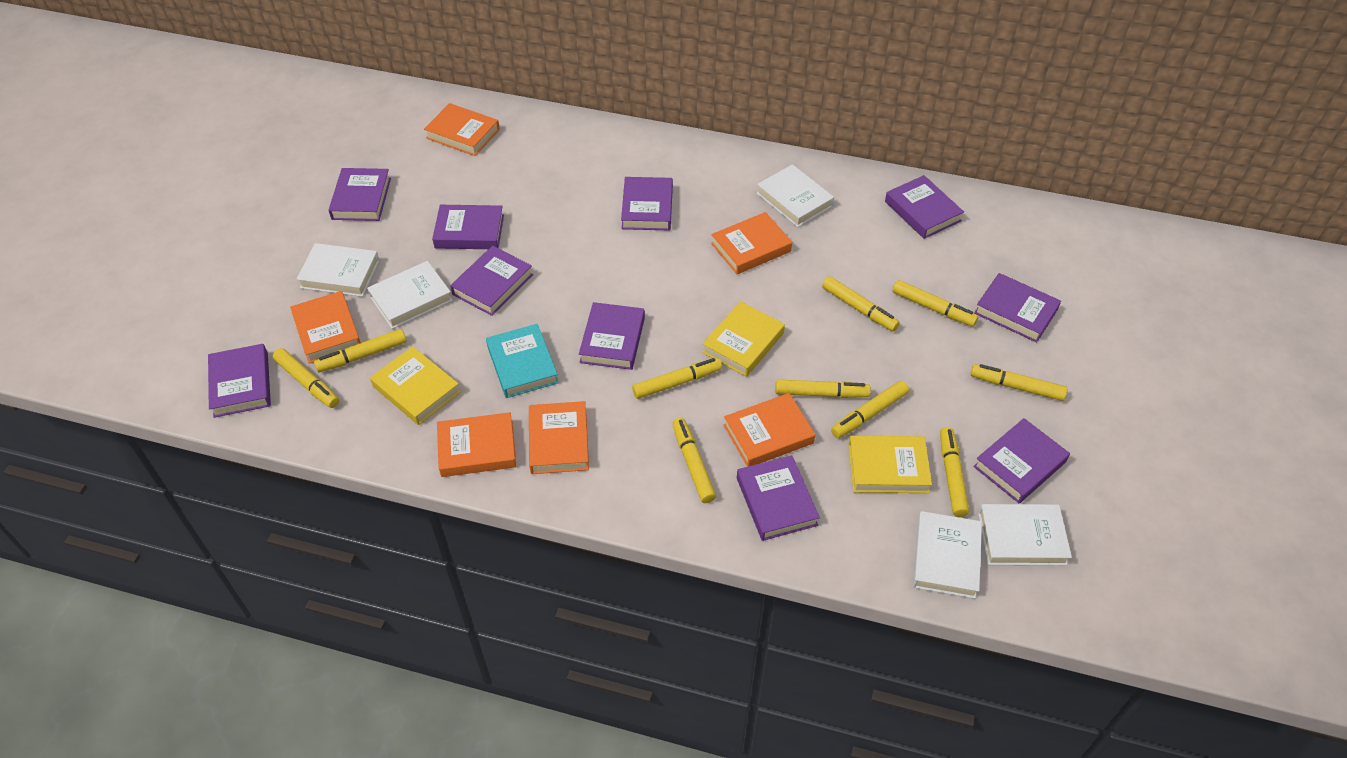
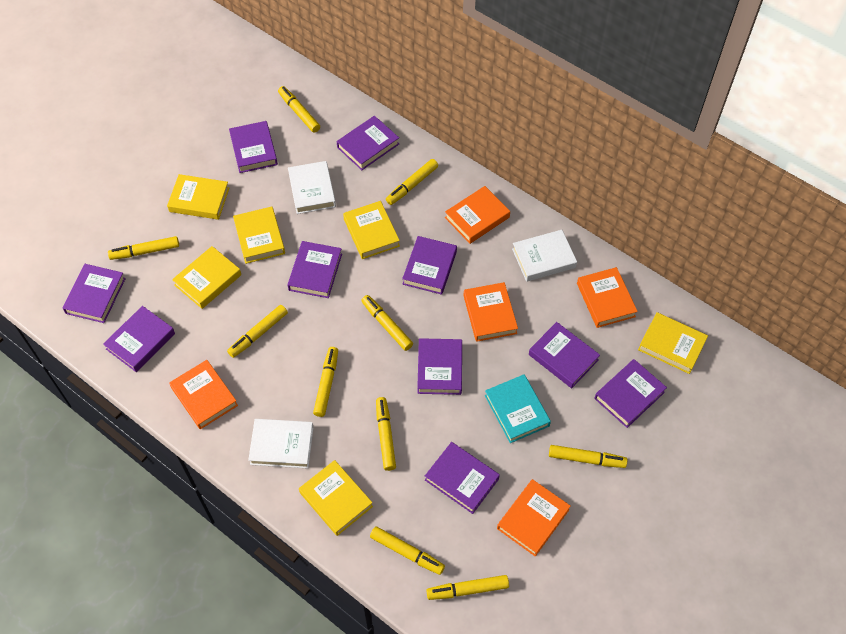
orange book: 6 -> 5
white book: 5 -> 3
yellow book: 3 -> 6

